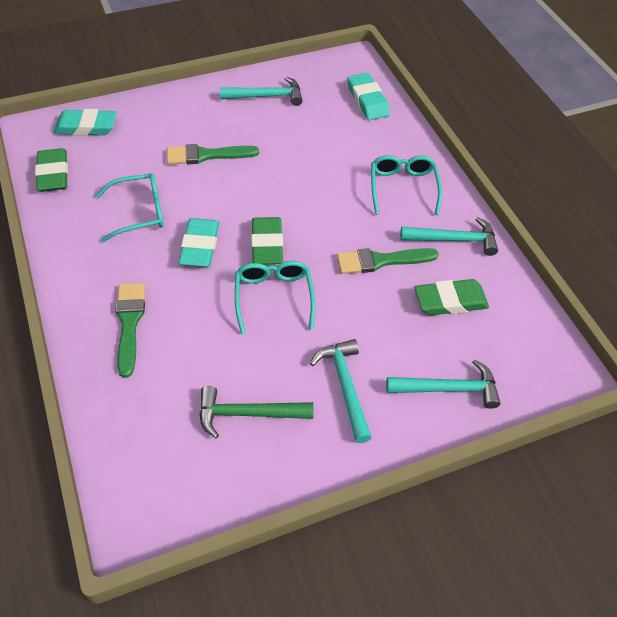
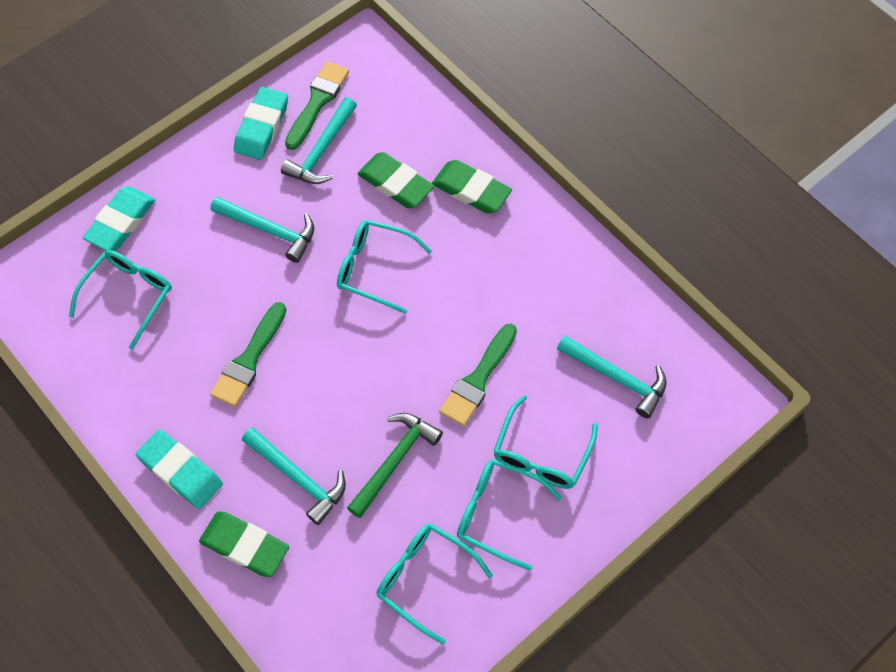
turquoise glasses: 3 -> 5

